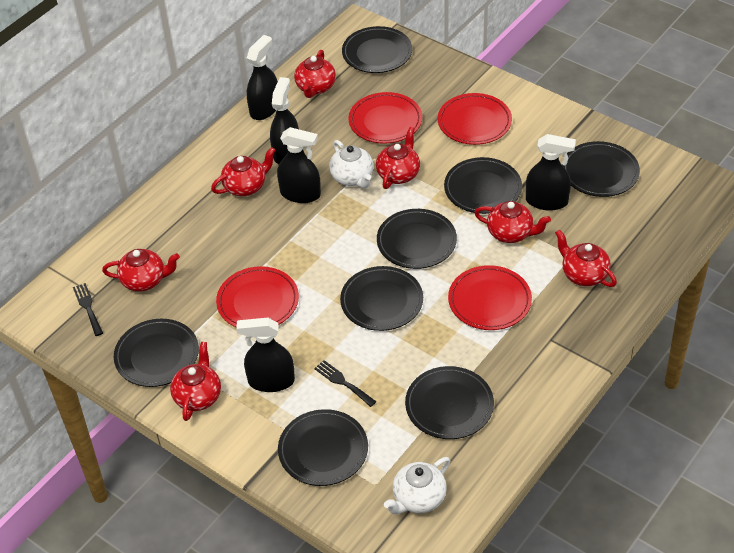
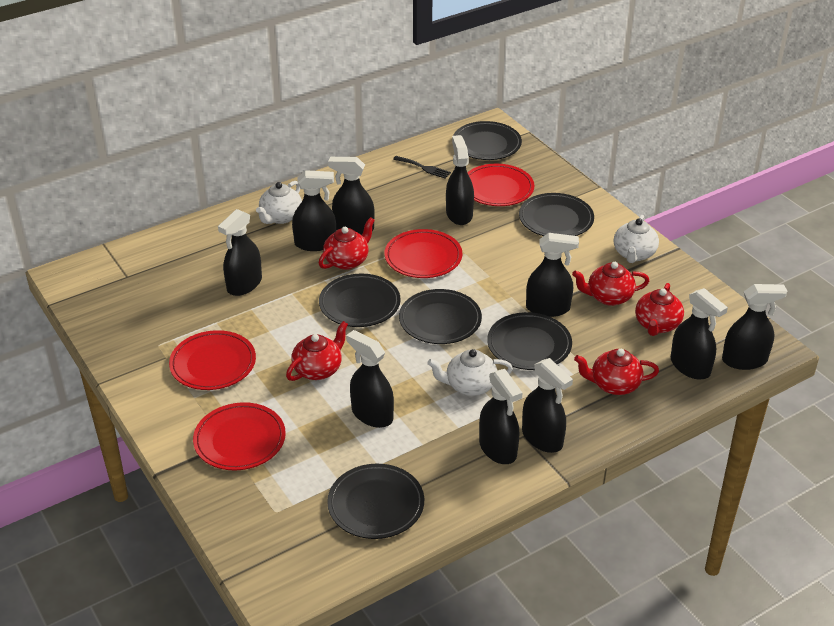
black fork: 2 -> 1
black plate: 8 -> 6
black spray bottle: 5 -> 10
red teapot: 7 -> 5
white teapot: 2 -> 3

